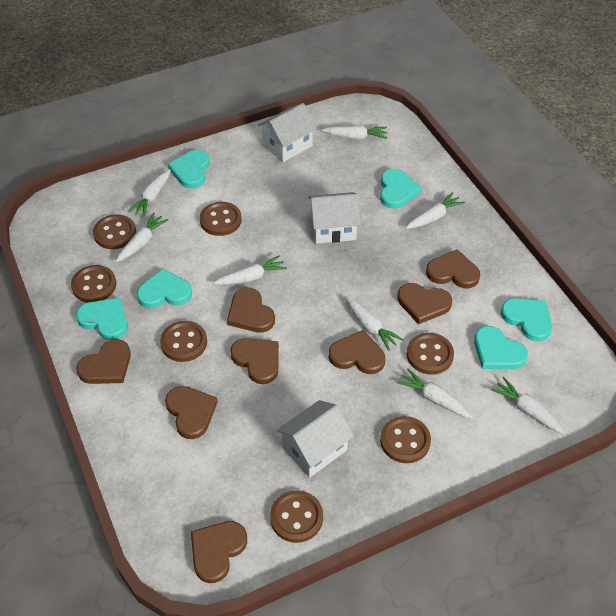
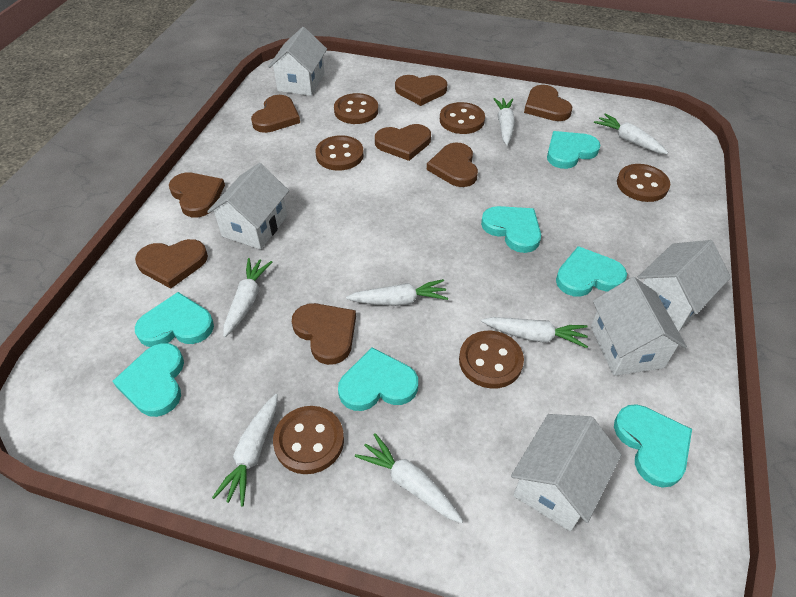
brown button: 7 -> 6
turquoise heart: 6 -> 7
white carrot: 8 -> 7
white house: 3 -> 5

